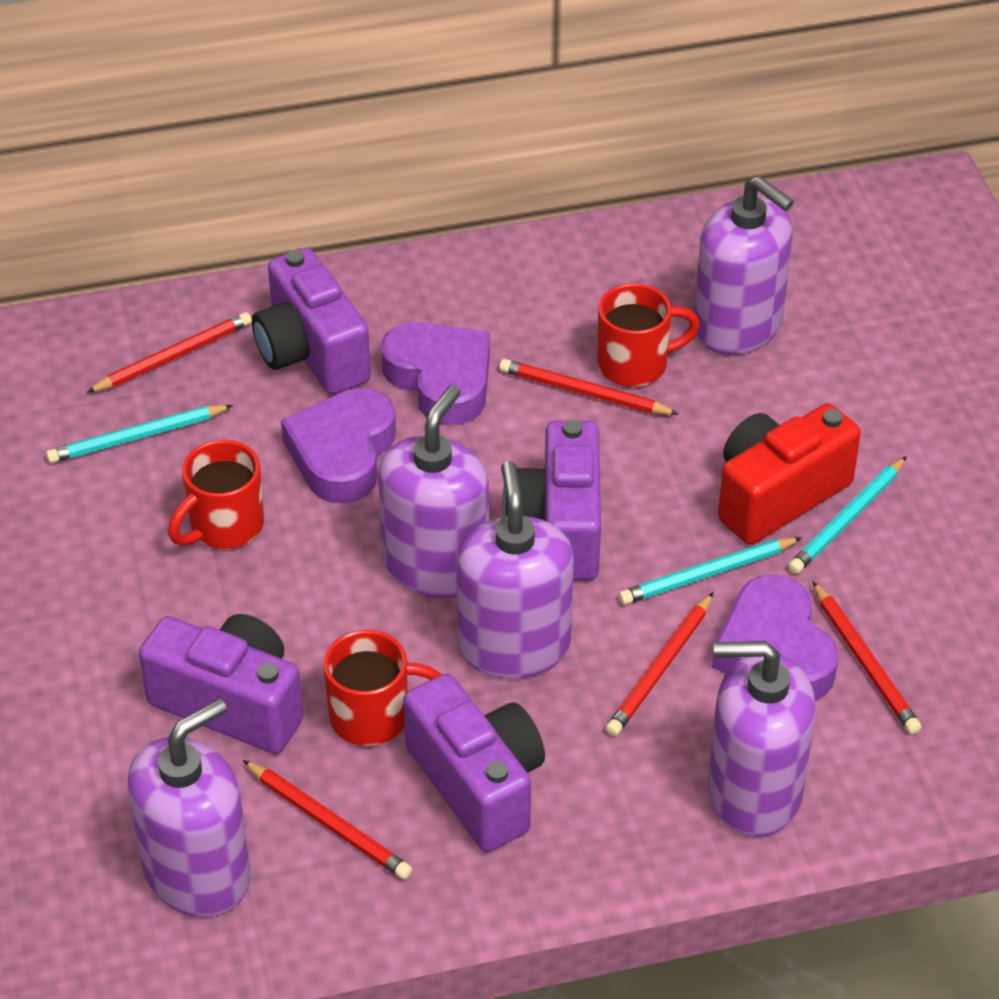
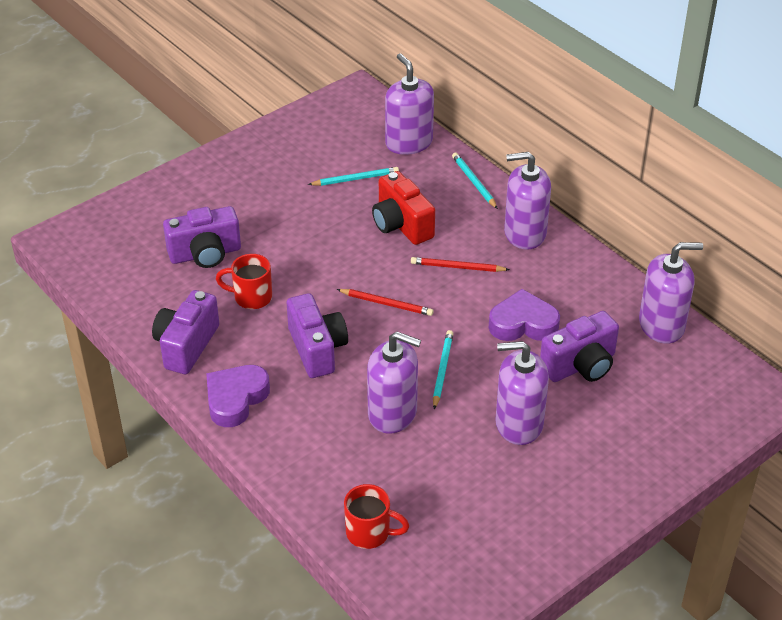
purple heart: 3 -> 2
red mug: 3 -> 2
red pencil: 5 -> 2

